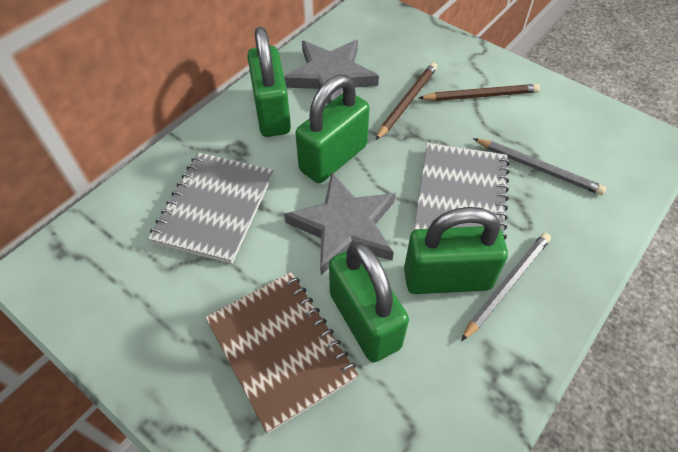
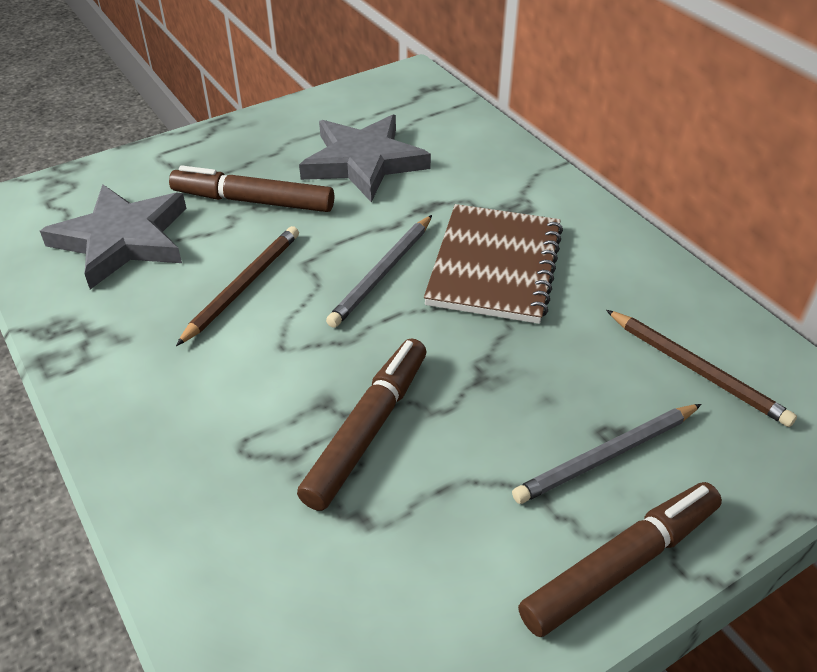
brown marker: 0 -> 3
green padlock: 4 -> 0
grey notebook: 2 -> 0

